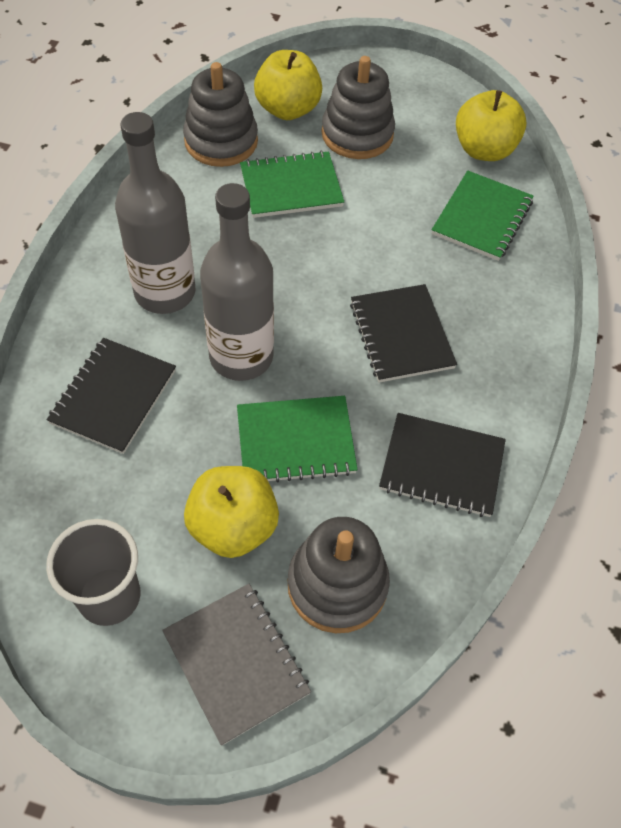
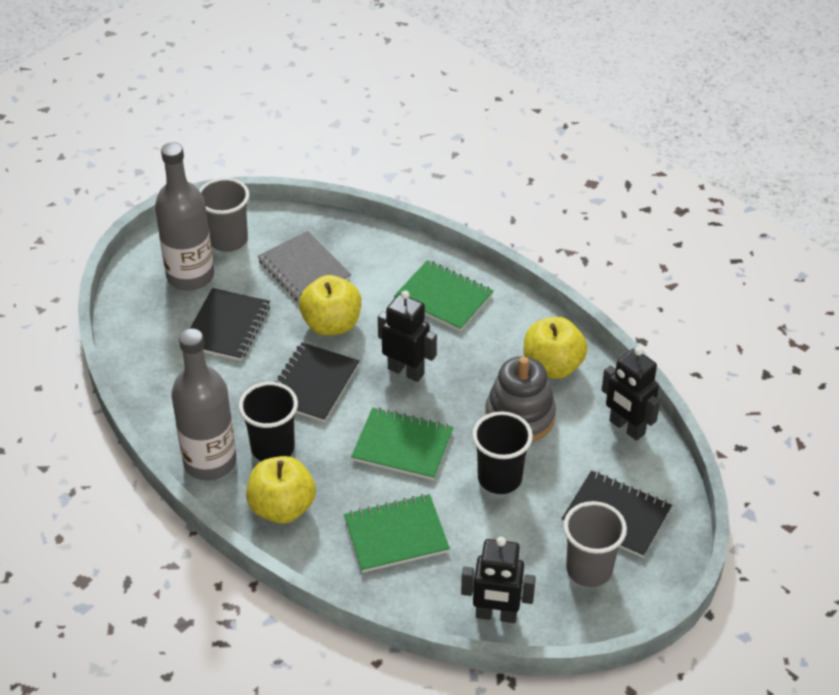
black cup: 0 -> 2
black robot: 0 -> 3
grey cup: 1 -> 2
grey stacking toy: 3 -> 1

